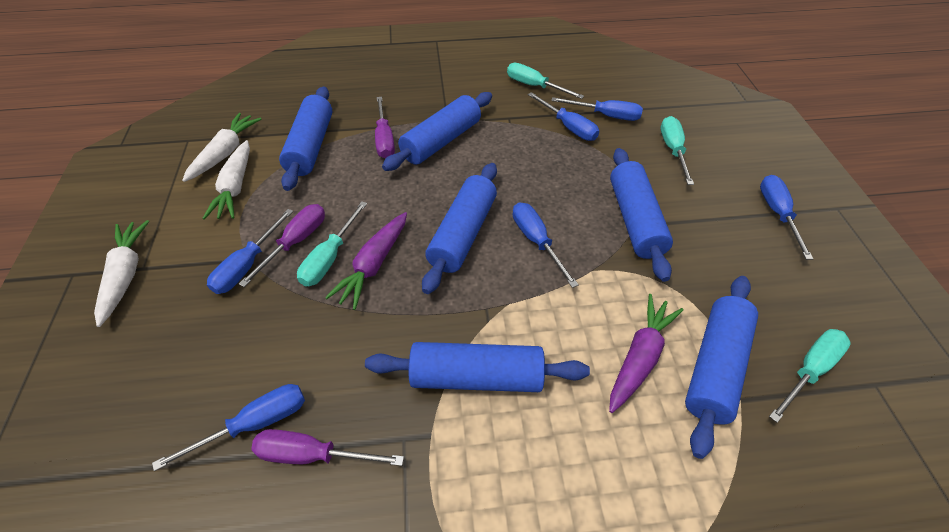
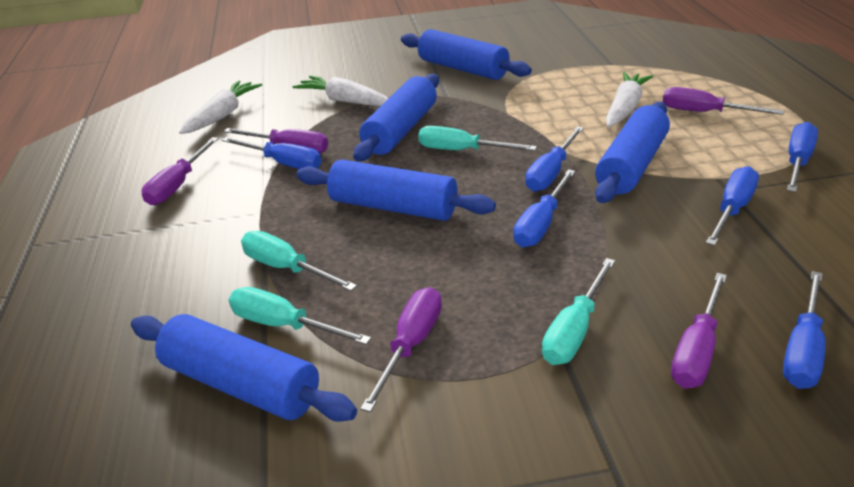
blue rolling pin: 6 -> 5
purple carrot: 2 -> 0
purple screwdriver: 3 -> 5

